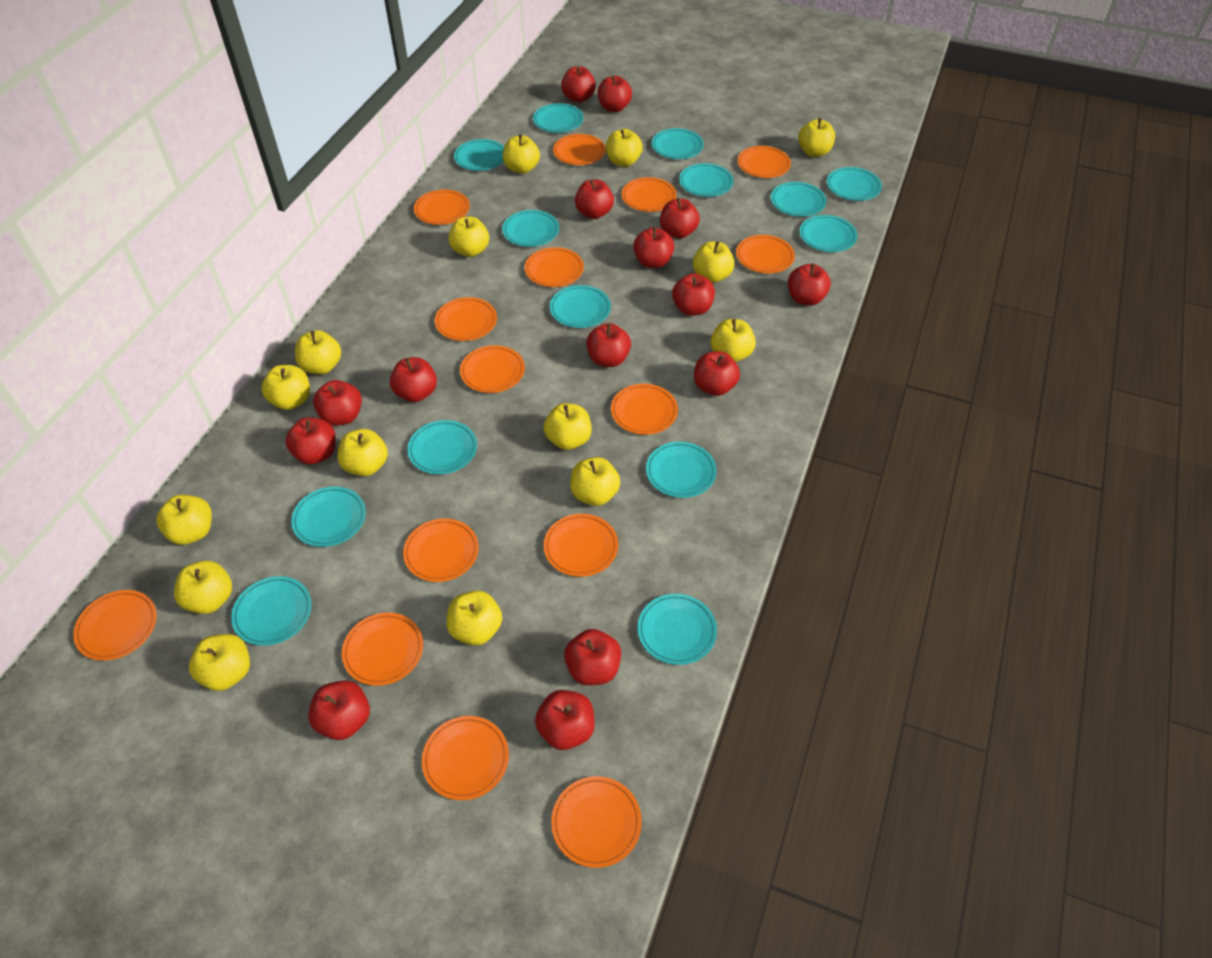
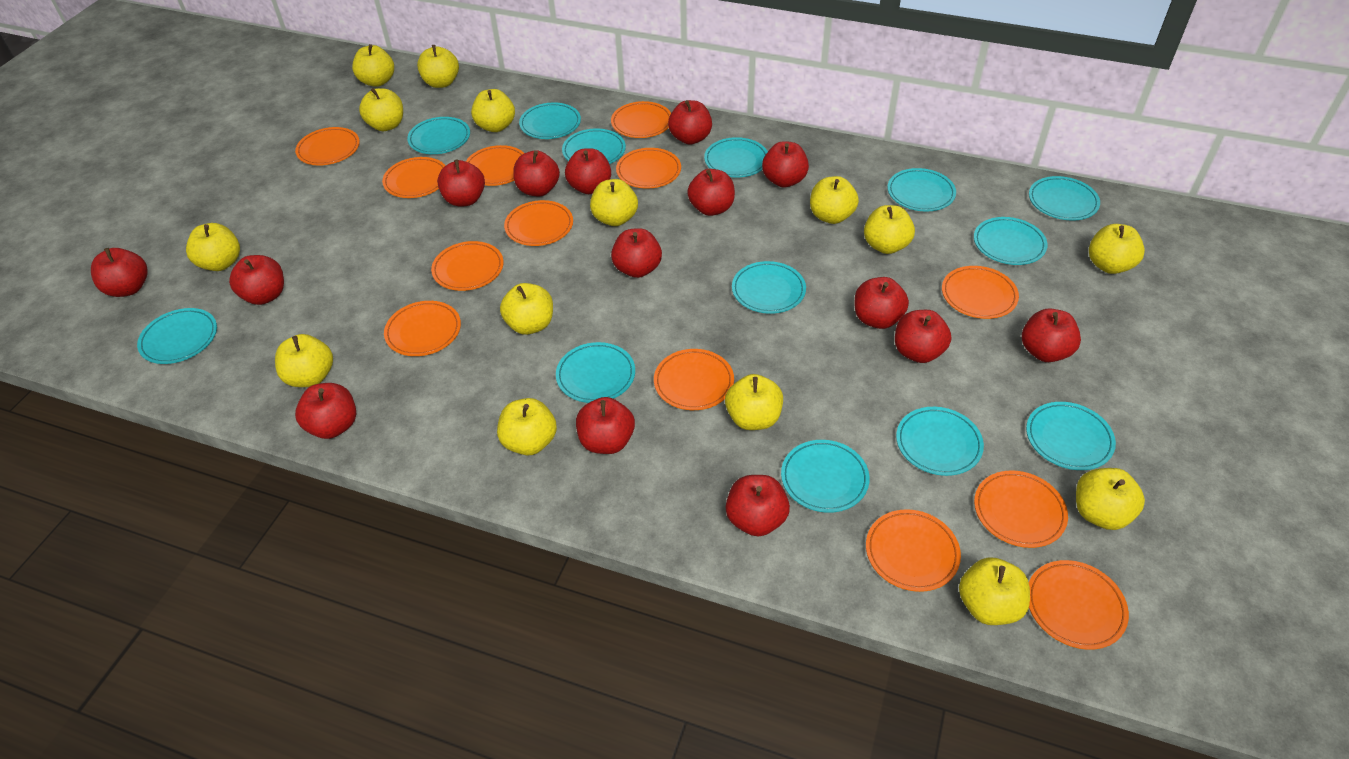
orange plate: 15 -> 13
turquoise plate: 14 -> 13

